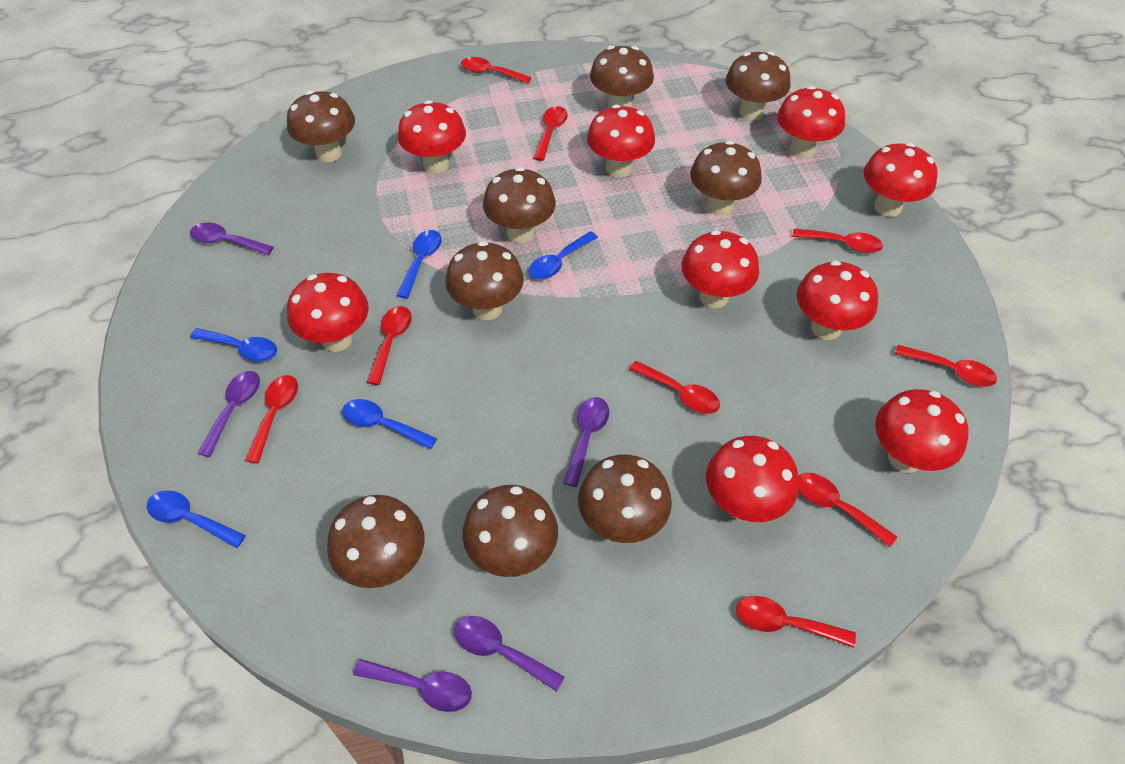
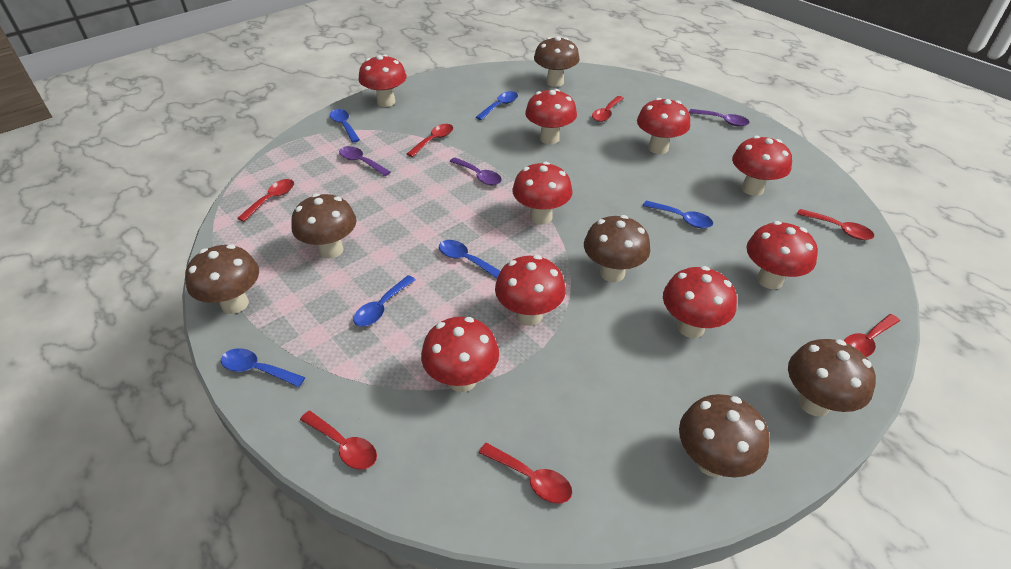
blue spoon: 5 -> 6
brown mushroom: 9 -> 6
purple spoon: 5 -> 3
red spoon: 9 -> 7

